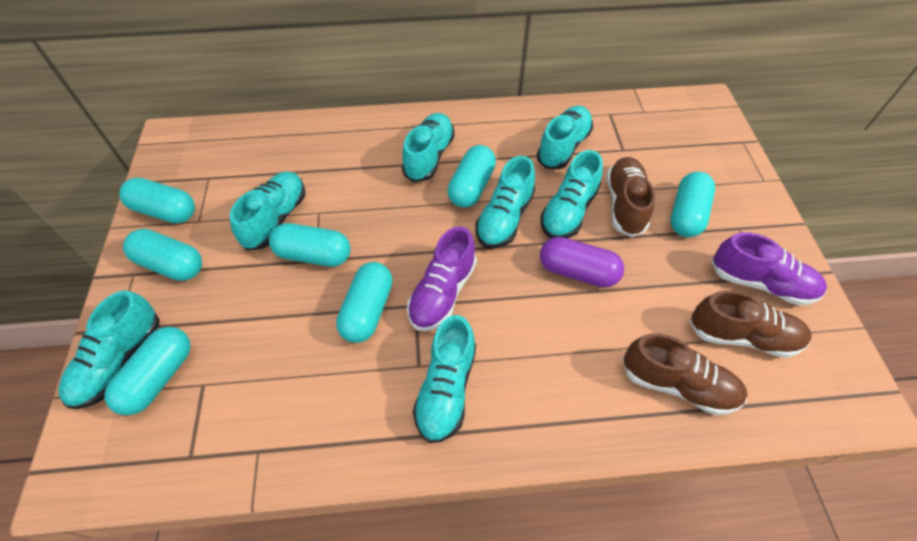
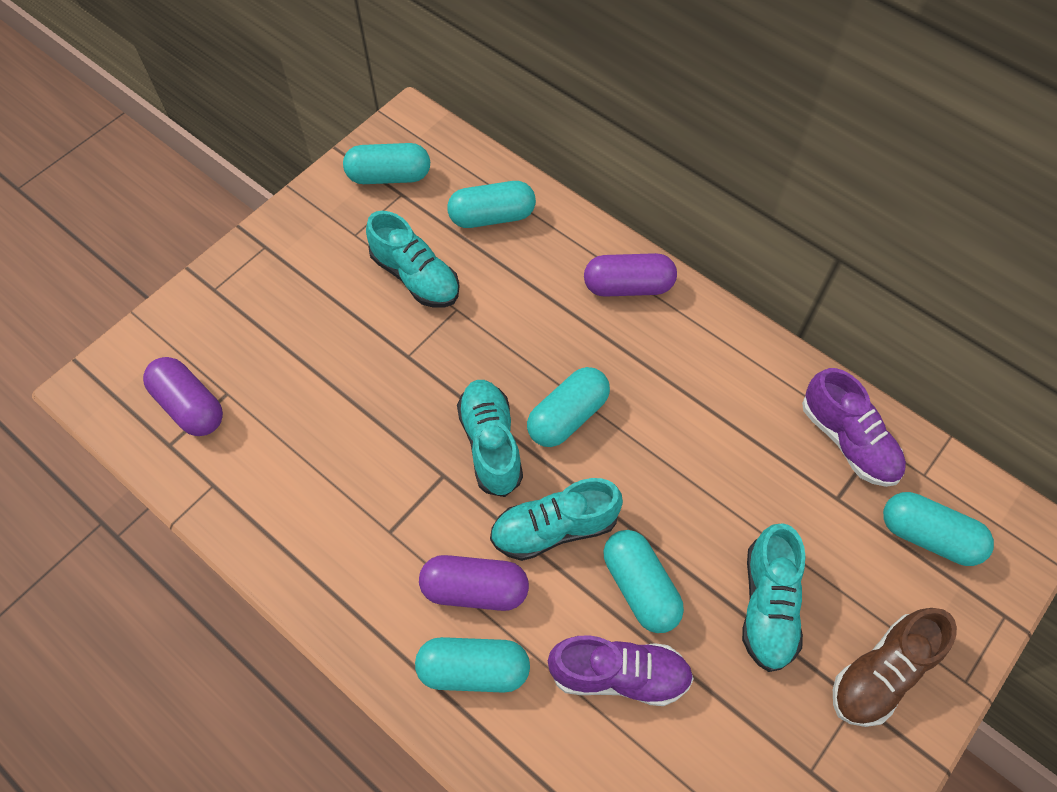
brown shoe: 3 -> 1
purple capsule: 1 -> 3
turquoise capsule: 7 -> 6
turquoise shoe: 7 -> 4

